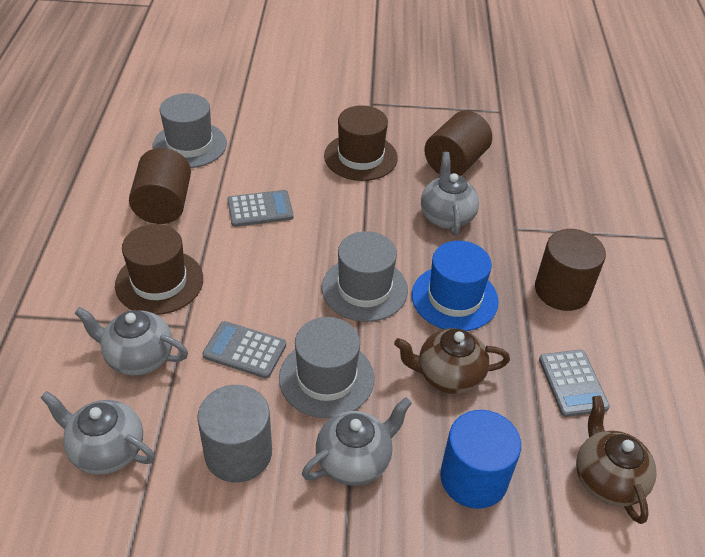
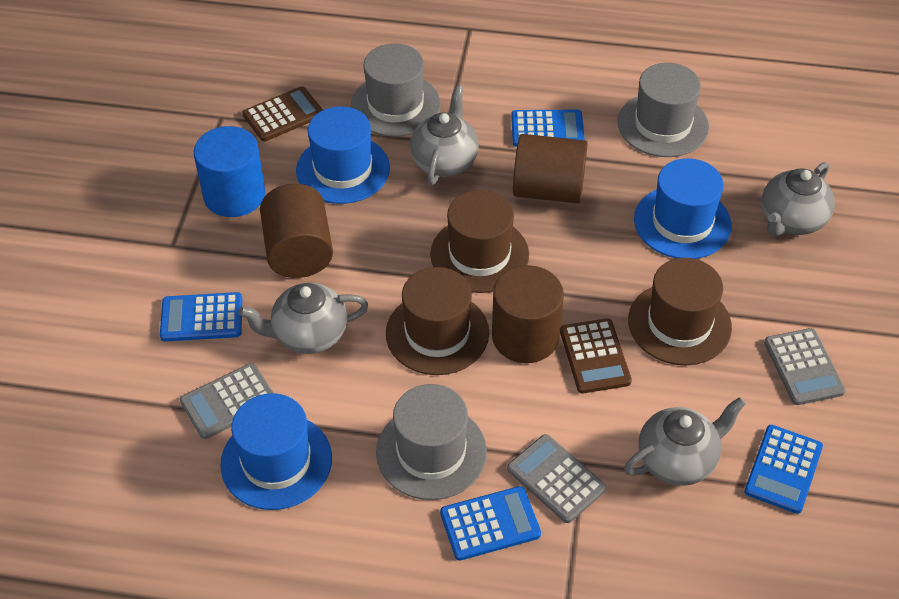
blue calculator: 0 -> 4
blue hat: 1 -> 3
brown calculator: 0 -> 2
brown hat: 2 -> 3
brown teapot: 2 -> 0
grey cylinder: 1 -> 0

